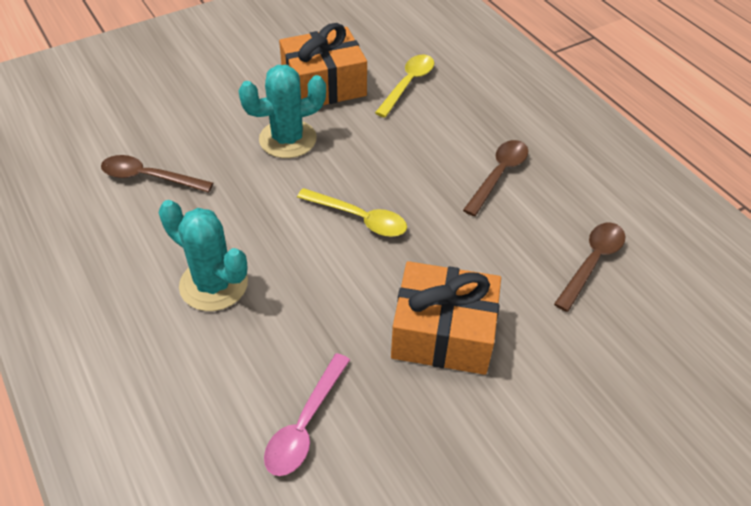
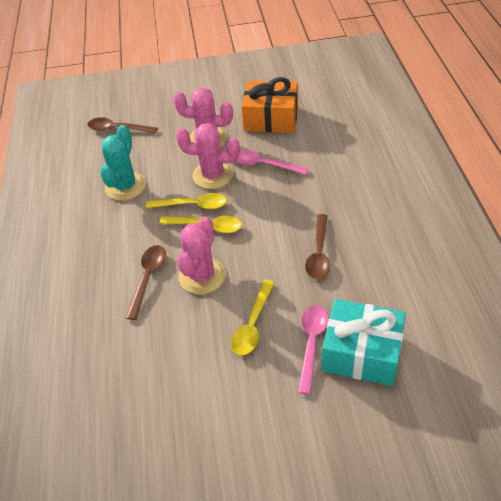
orange gift: 2 -> 1
pink cactus: 0 -> 3
pink spoon: 1 -> 2
turquoise cactus: 2 -> 1
turquoise gift: 0 -> 1
yellow spoon: 2 -> 3

